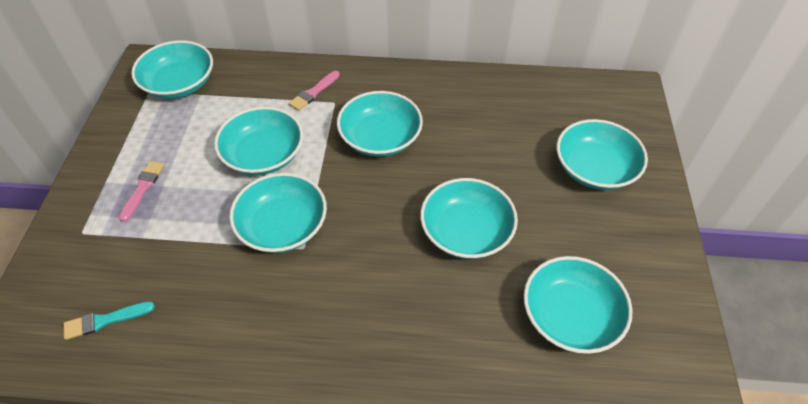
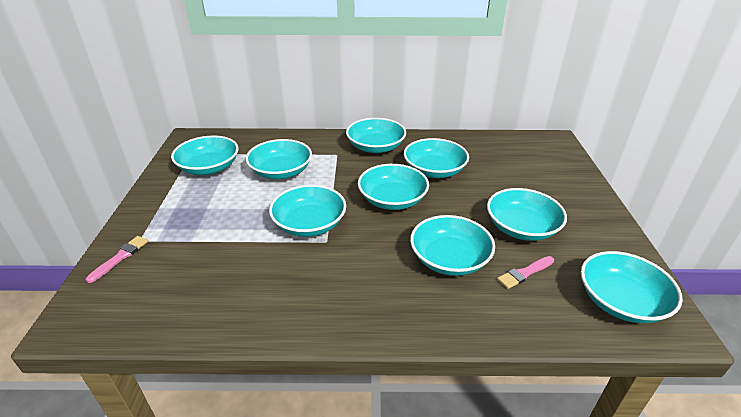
turquoise bowl: 7 -> 9
turquoise brush: 1 -> 0

